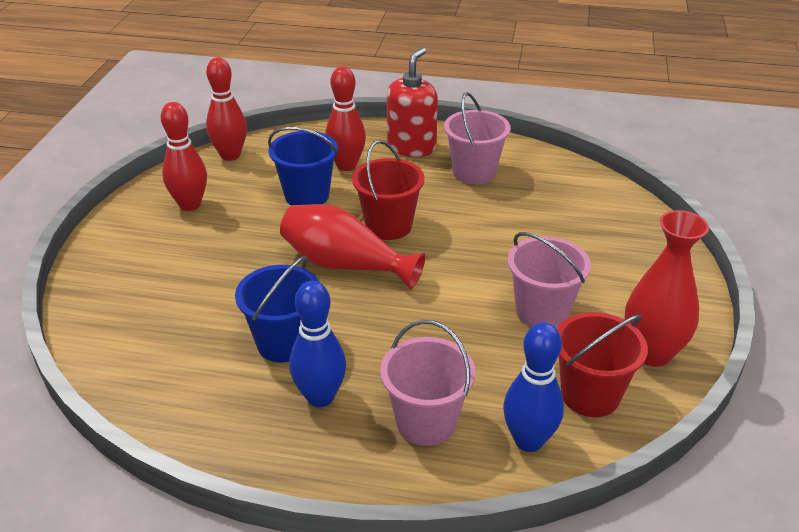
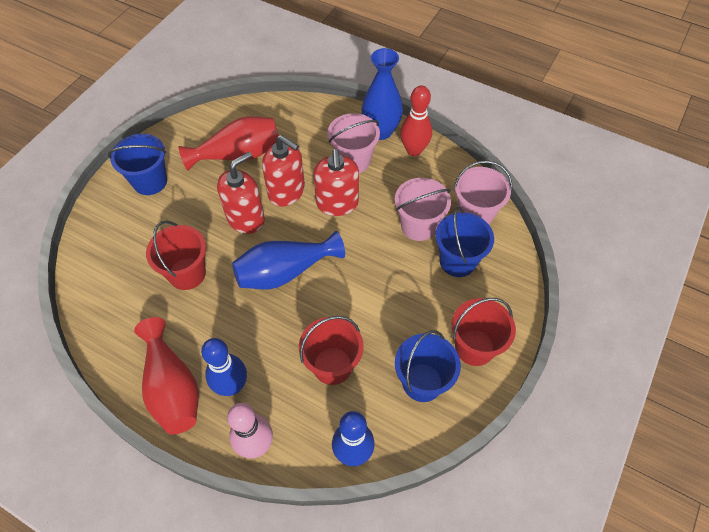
blue bucket: 2 -> 3
blue vase: 0 -> 2
pink bowling pin: 0 -> 1
red bowling pin: 3 -> 1
red bucket: 2 -> 3
red soap dispenser: 1 -> 3

